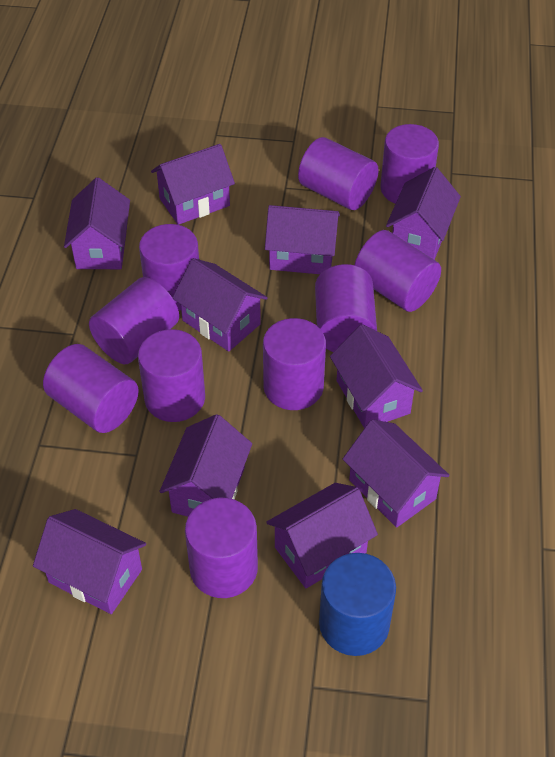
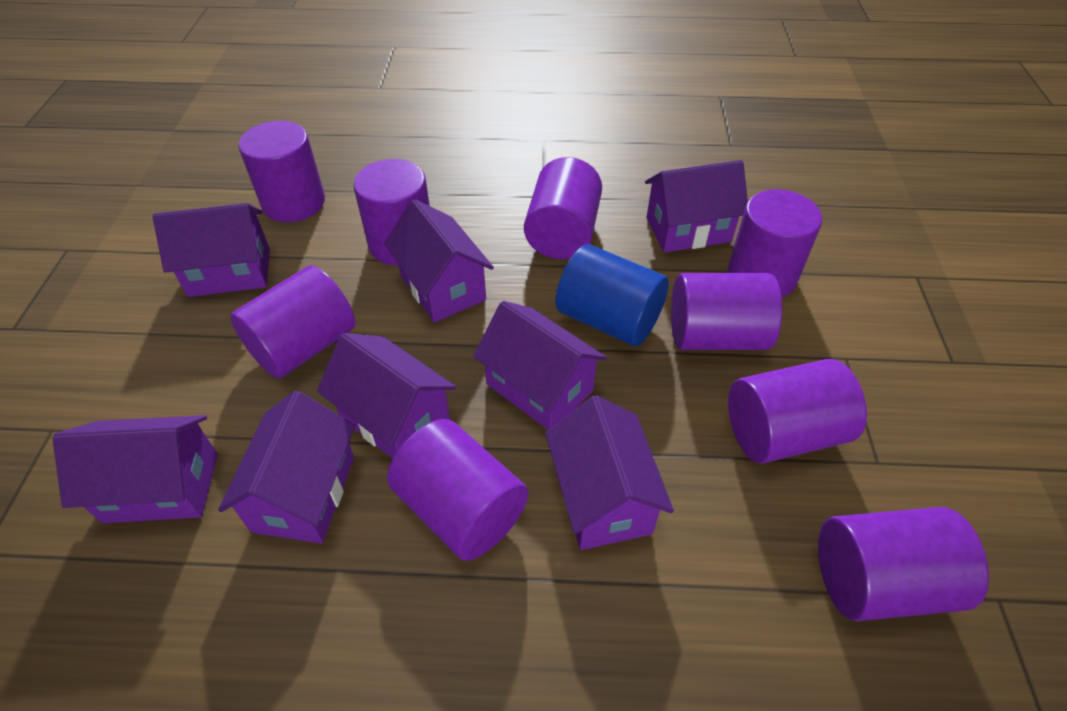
purple cylinder: 10 -> 9
purple house: 10 -> 8

